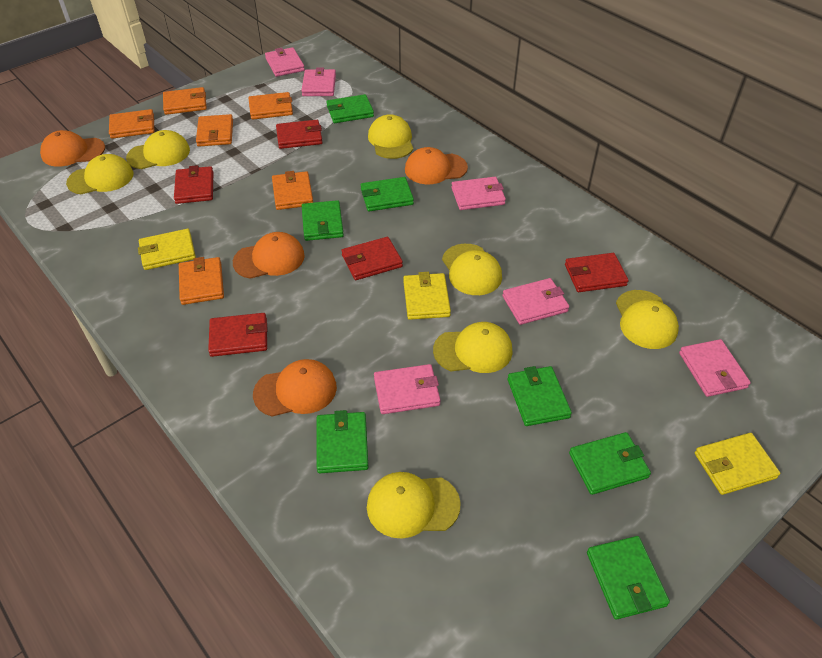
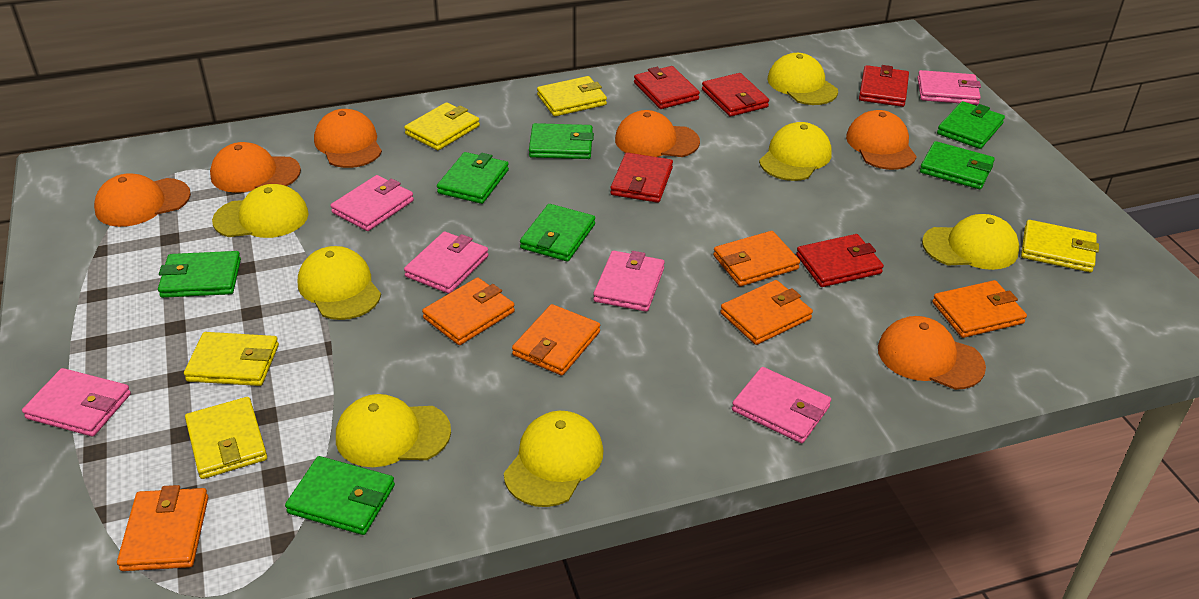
orange cap: 4 -> 6
yellow wallet: 3 -> 5

